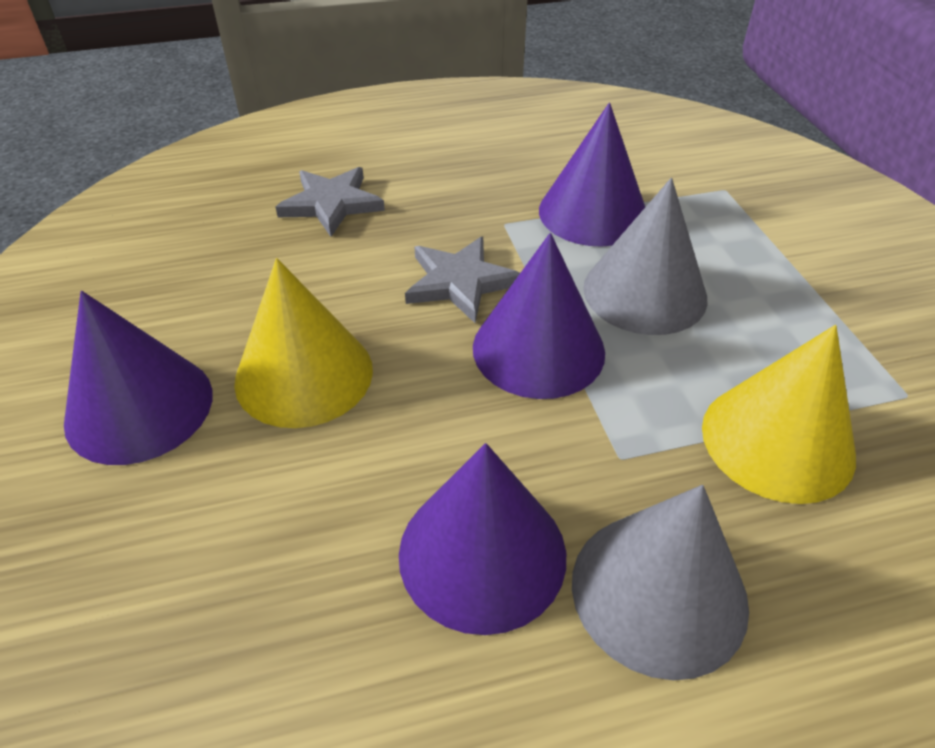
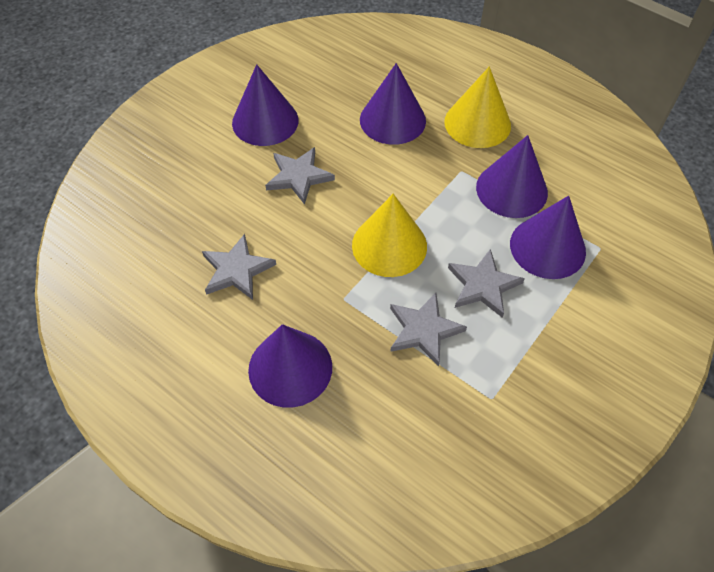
grey cone: 2 -> 0
grey star: 2 -> 4
purple cone: 4 -> 5

